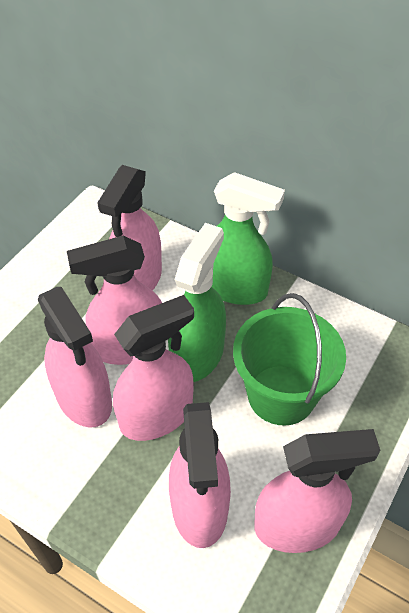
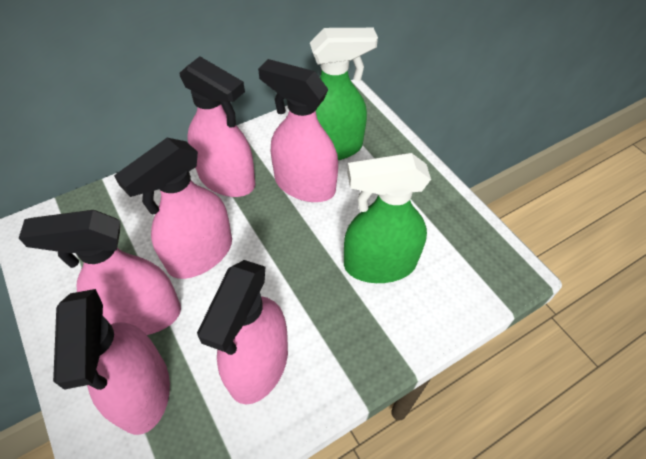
green bucket: 1 -> 0

